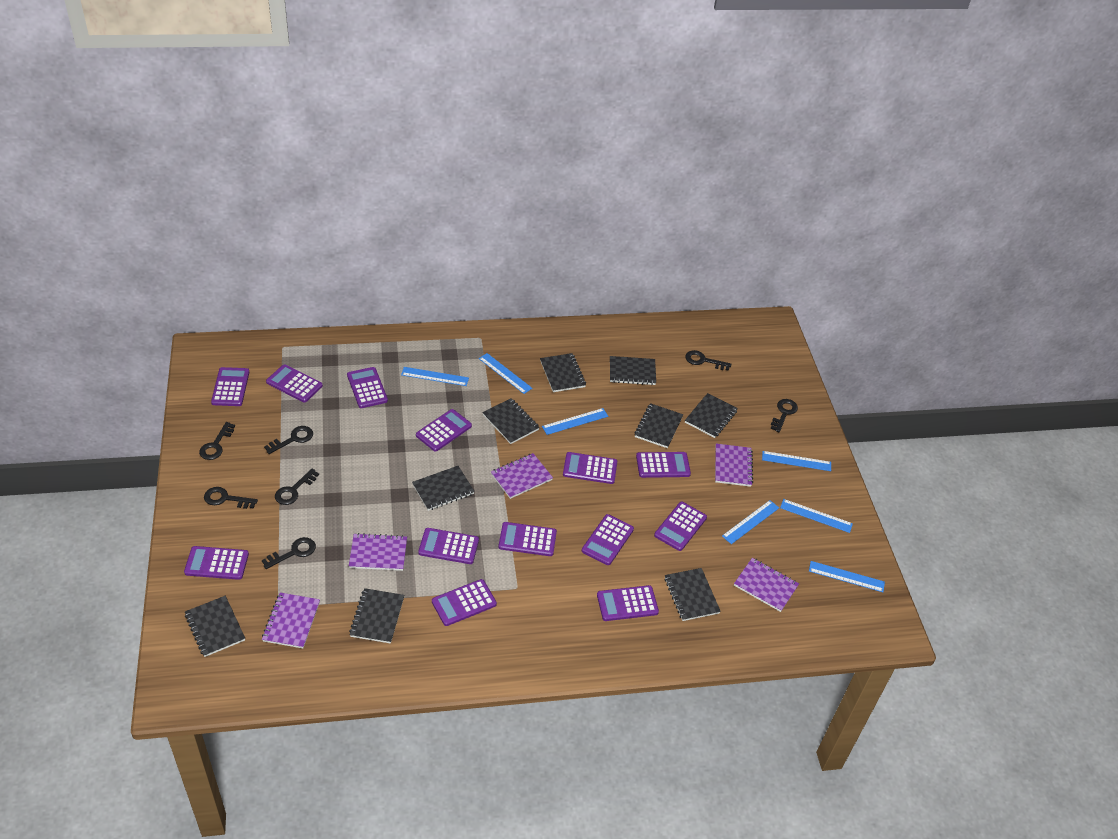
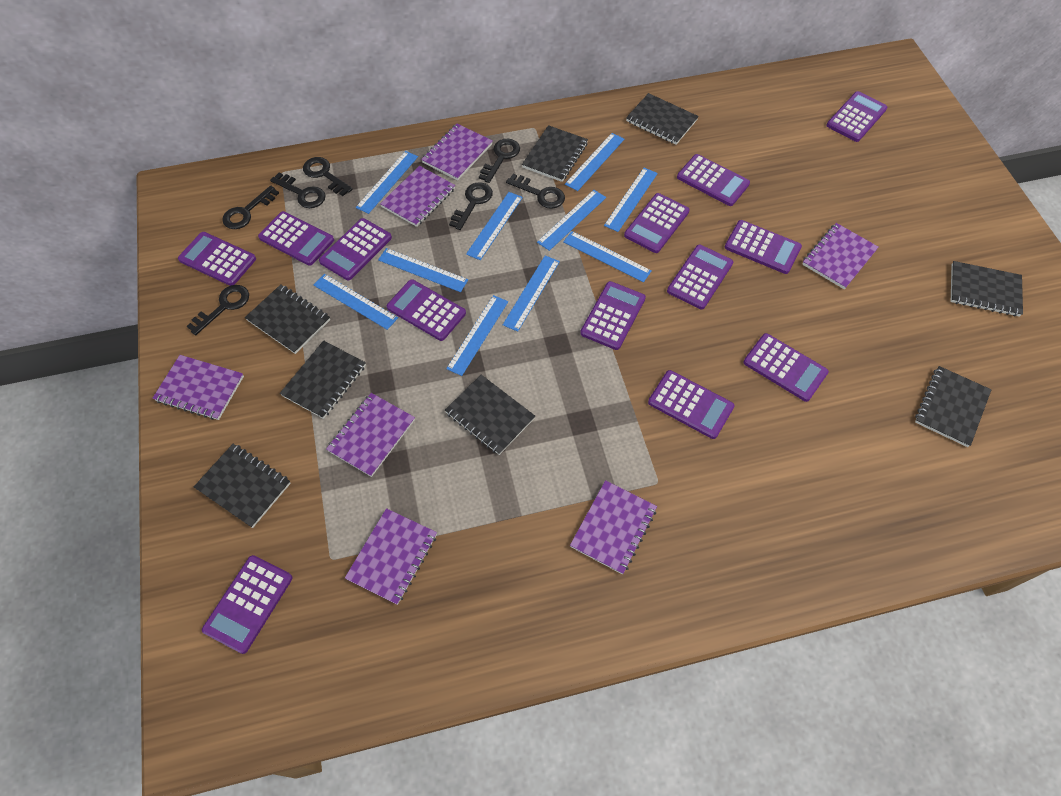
black notebook: 9 -> 8
blue ruler: 7 -> 10
purple notebook: 5 -> 7

